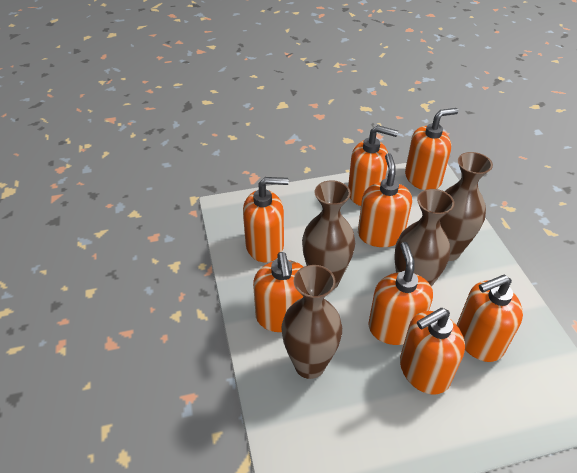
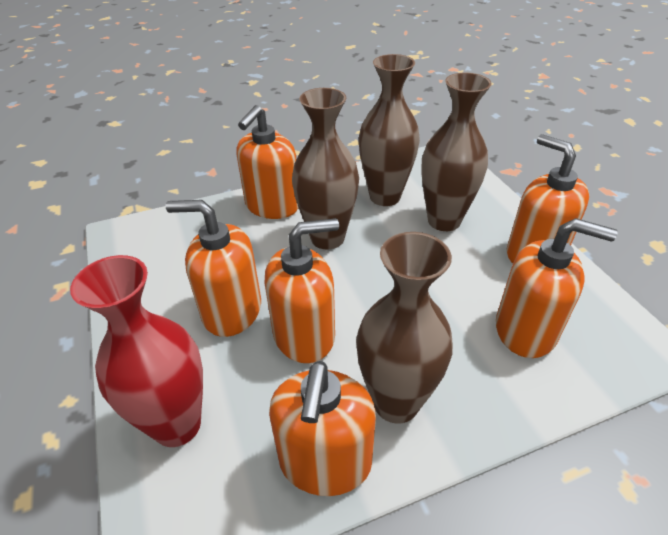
orange soap dispenser: 8 -> 6
red vase: 0 -> 1

